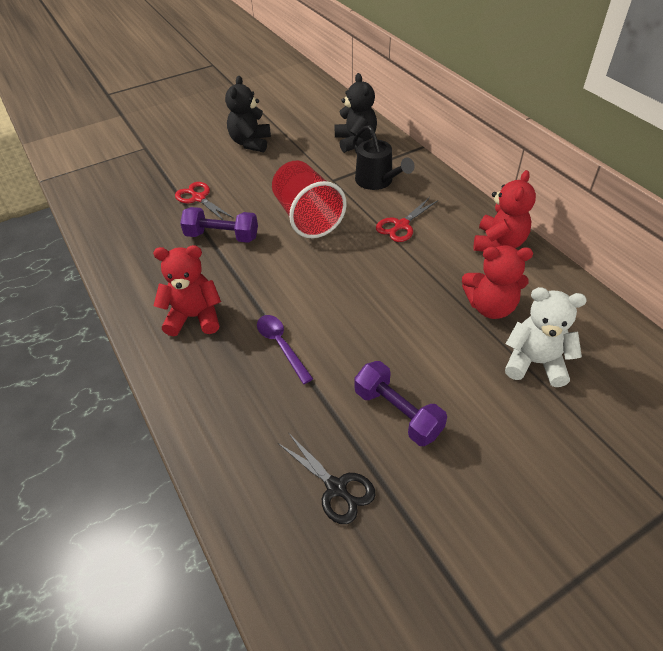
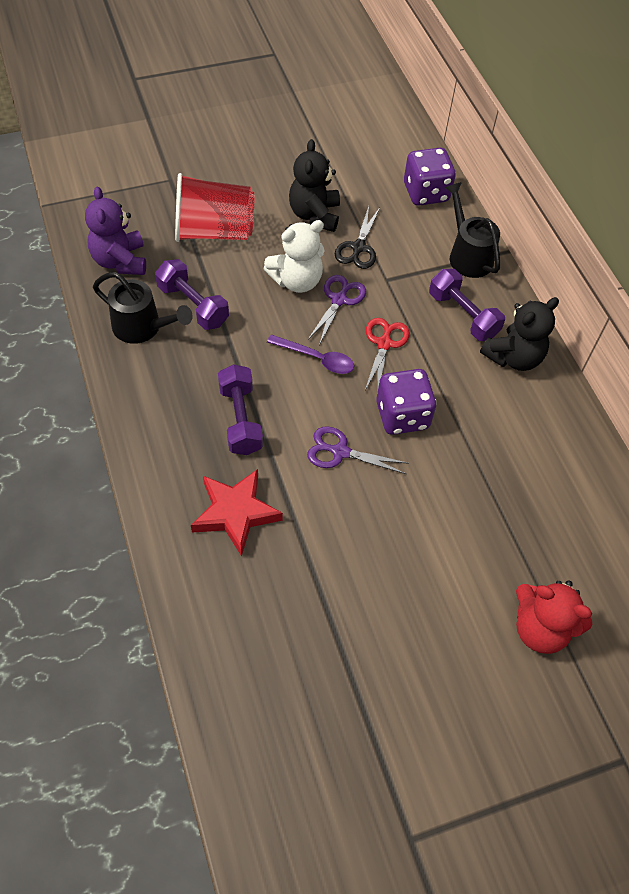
black watering can: 1 -> 2
purple dice: 0 -> 2
purple dumbbell: 2 -> 3
purple scissors: 0 -> 2
purple teddy bear: 0 -> 1
red scissors: 2 -> 1
red star: 0 -> 1
red teddy bear: 3 -> 1

